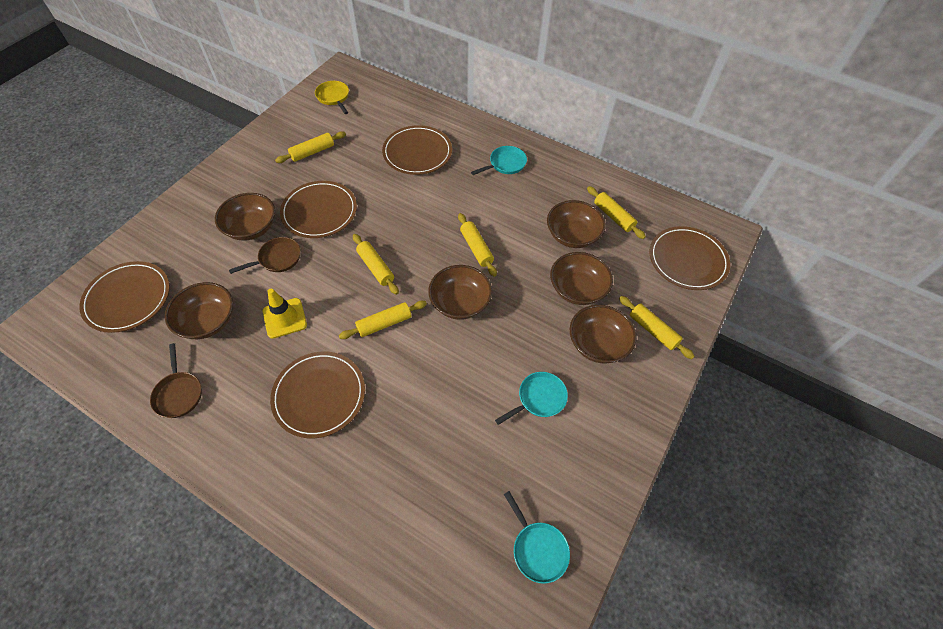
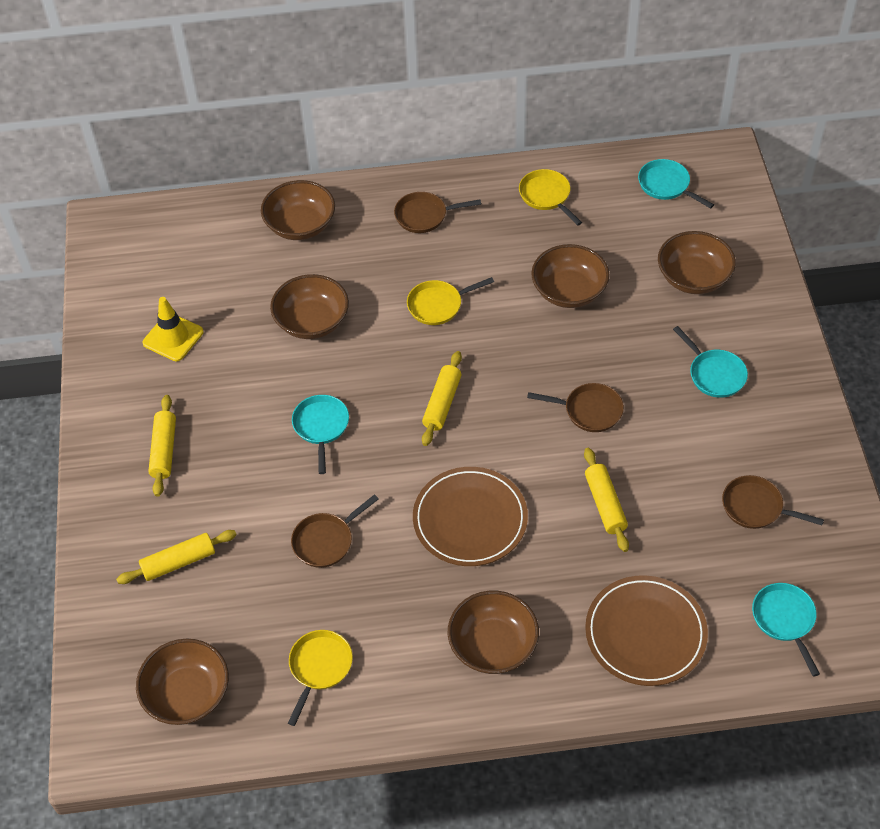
brown pan: 2 -> 4
brown plate: 5 -> 2
turquoise pan: 3 -> 4
yellow pan: 1 -> 3
yellow rolling pin: 6 -> 4

